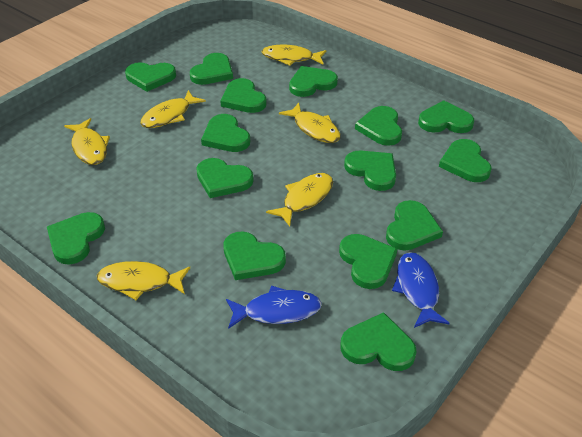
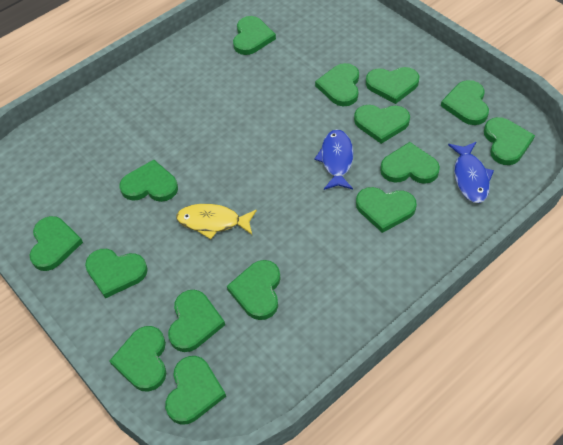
yellow fish: 6 -> 1

